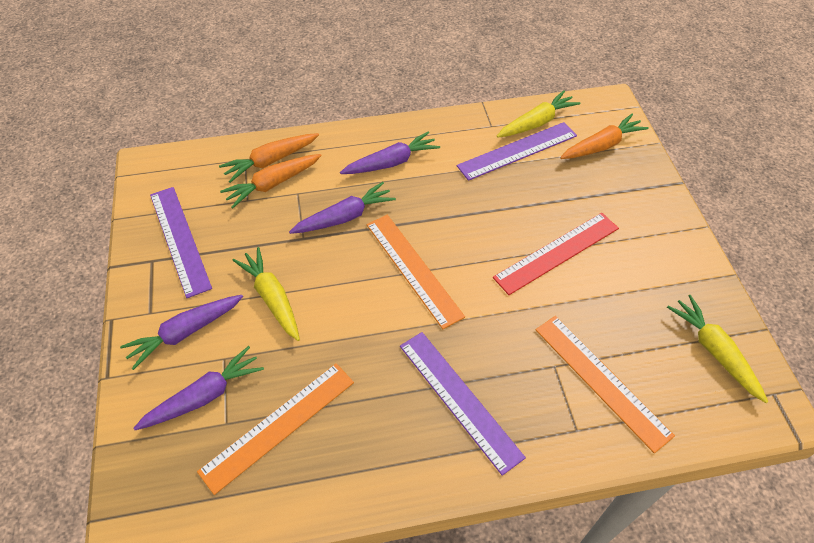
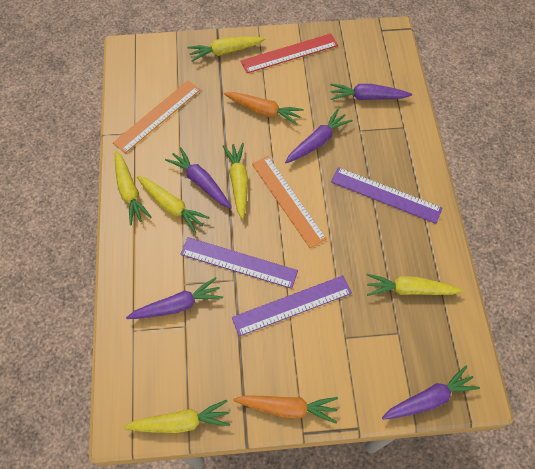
orange carrot: 3 -> 2
orange ruler: 3 -> 2
purple carrot: 4 -> 5
yellow carrot: 3 -> 6

